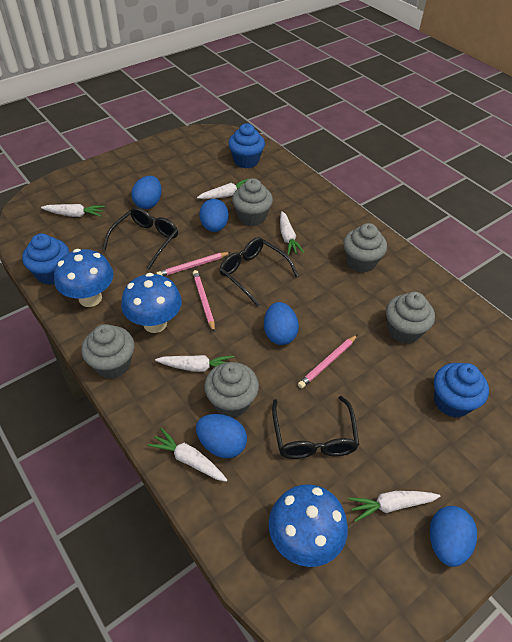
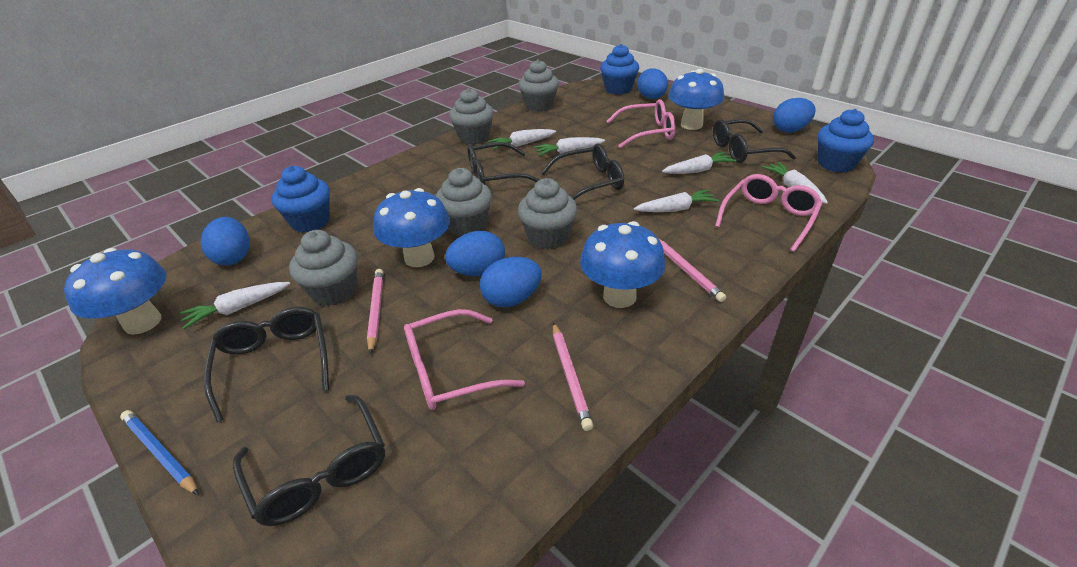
black glasses: 3 -> 5
blue mushroom: 3 -> 4
blue pencil: 0 -> 1
pink glasses: 0 -> 3

